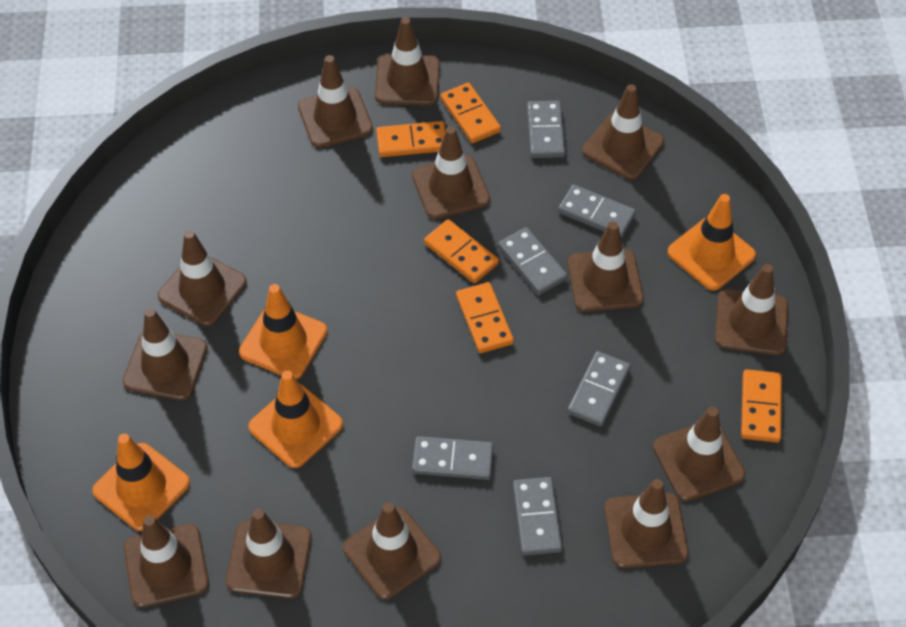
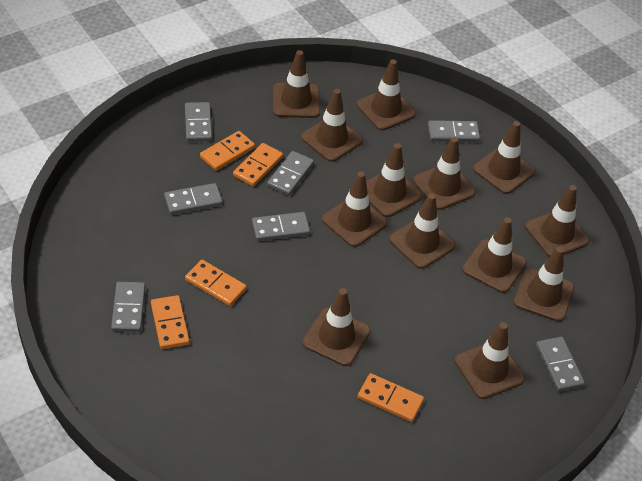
grey domino: 6 -> 7
orange traffic cone: 4 -> 0

